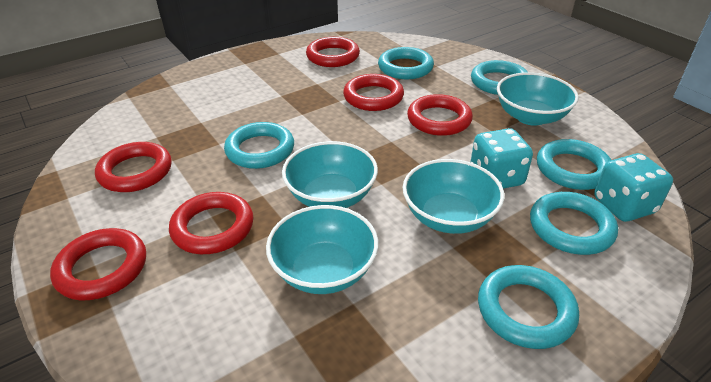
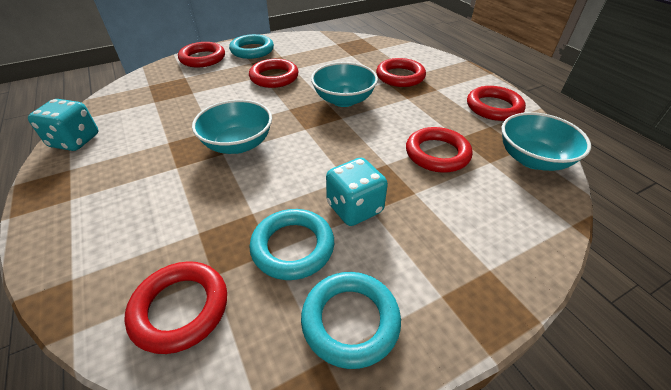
turquoise bowl: 4 -> 3
turquoise ring: 6 -> 3

